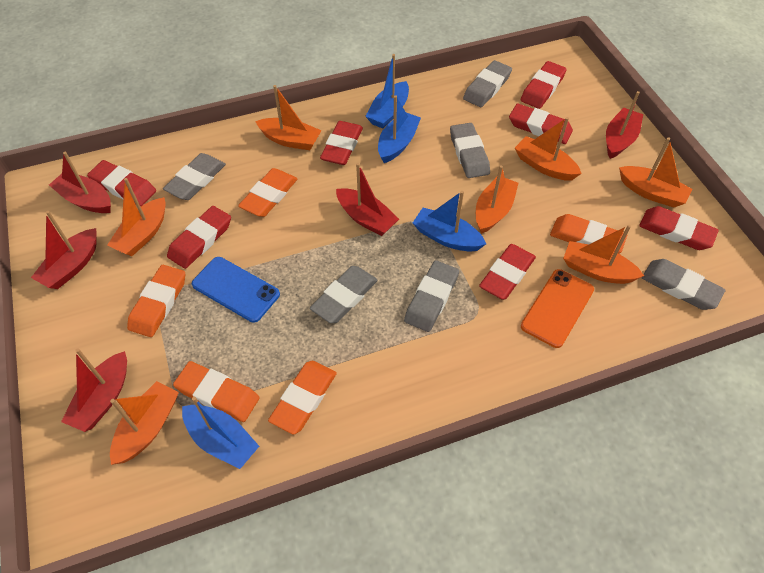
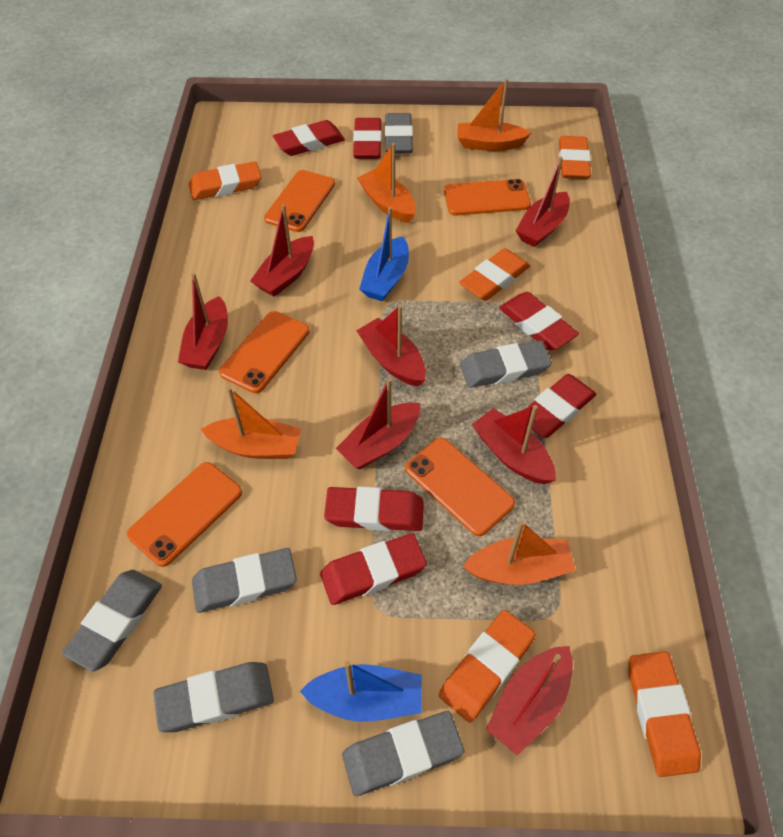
blue boat: 4 -> 2
blue phone: 1 -> 0
orange boat: 7 -> 4
orange phone: 1 -> 5
red boat: 5 -> 7
red eraser: 7 -> 6

